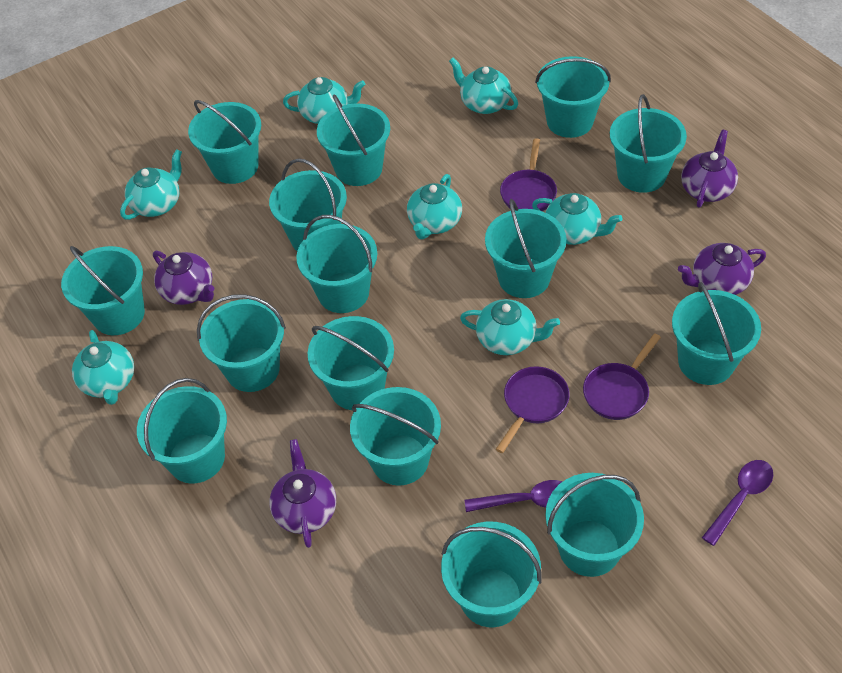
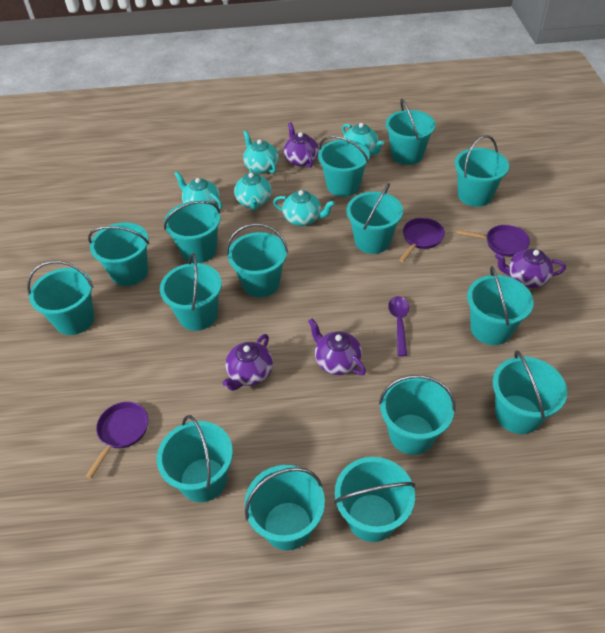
purple spoon: 2 -> 1
turquoise teapot: 7 -> 5

